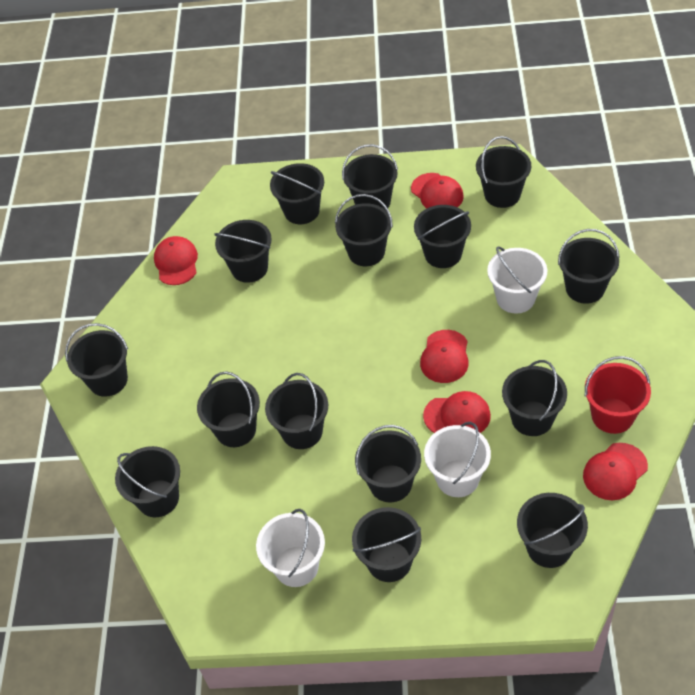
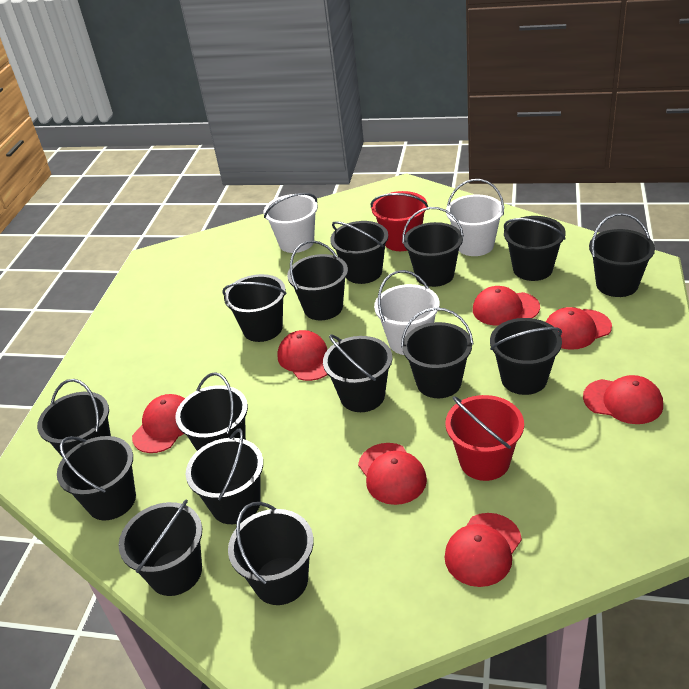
red bucket: 1 -> 2
red cap: 5 -> 7

